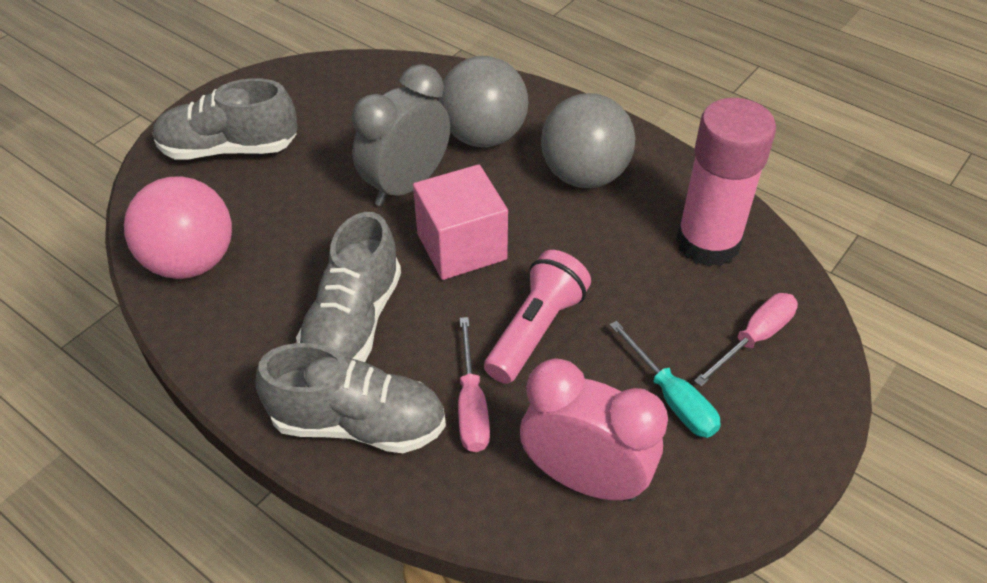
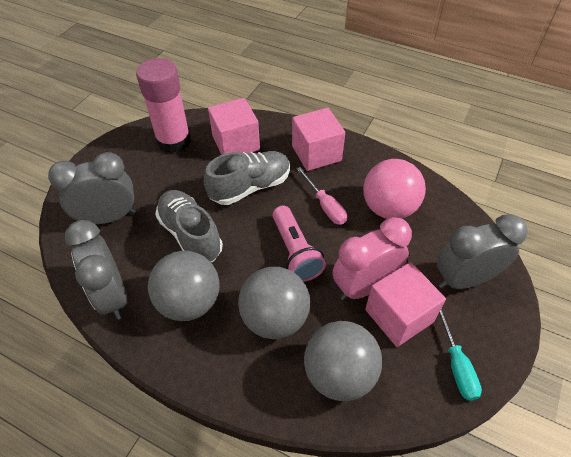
grey ball: 2 -> 3
grey clock: 1 -> 3
grey shoe: 3 -> 2
pink cube: 1 -> 3
pink screwdriver: 2 -> 1

